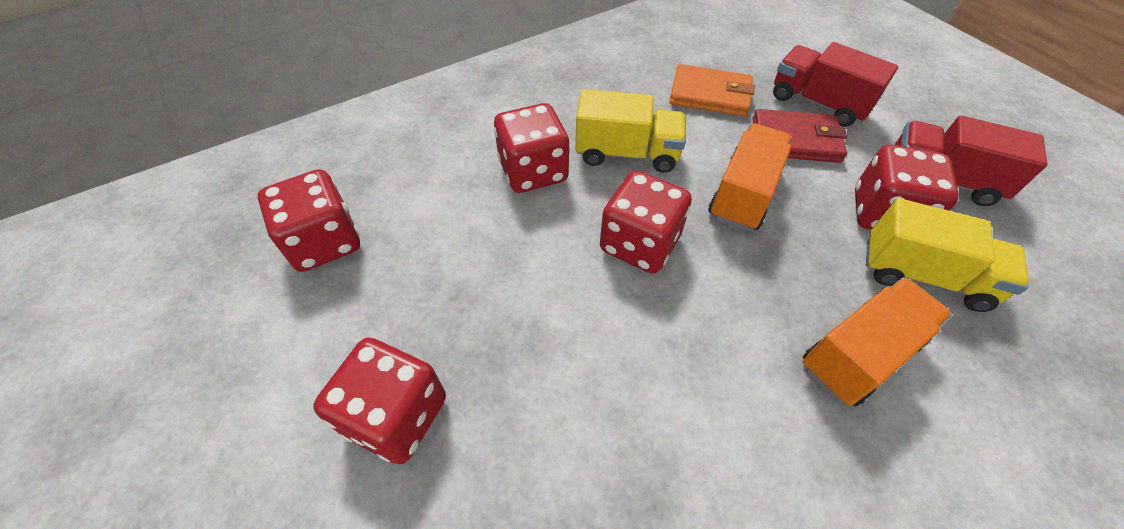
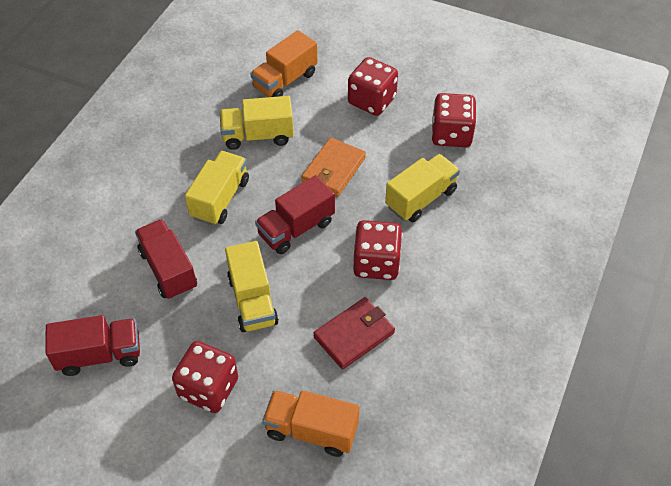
red dice: 5 -> 4
red truck: 2 -> 3
yellow truck: 2 -> 4

